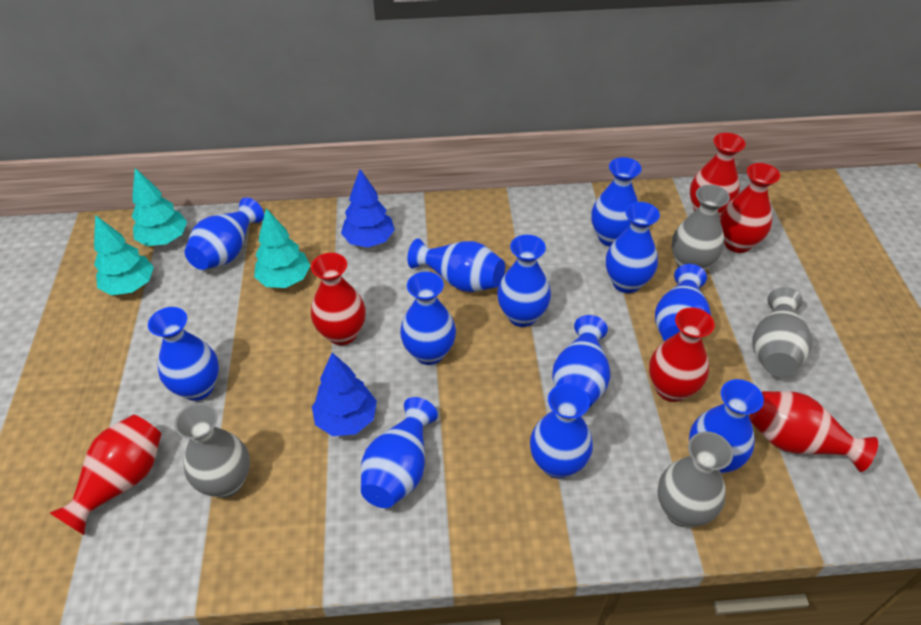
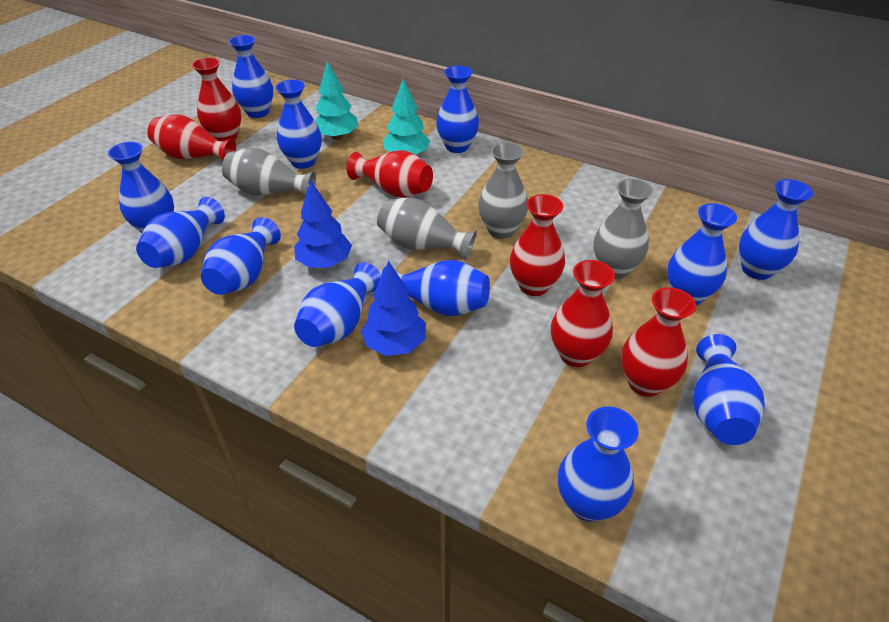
turquoise tree: 3 -> 2

